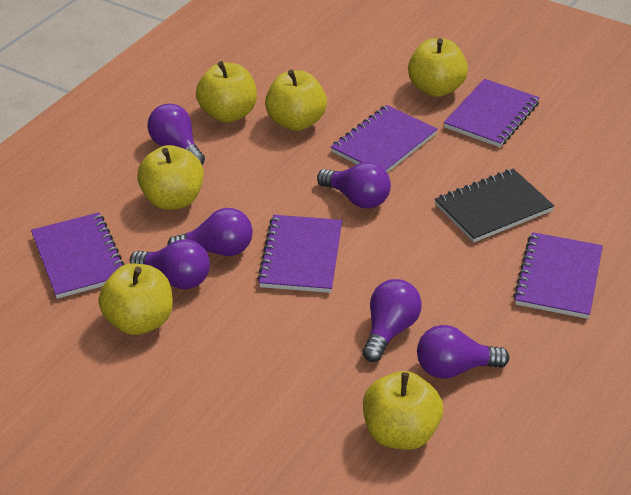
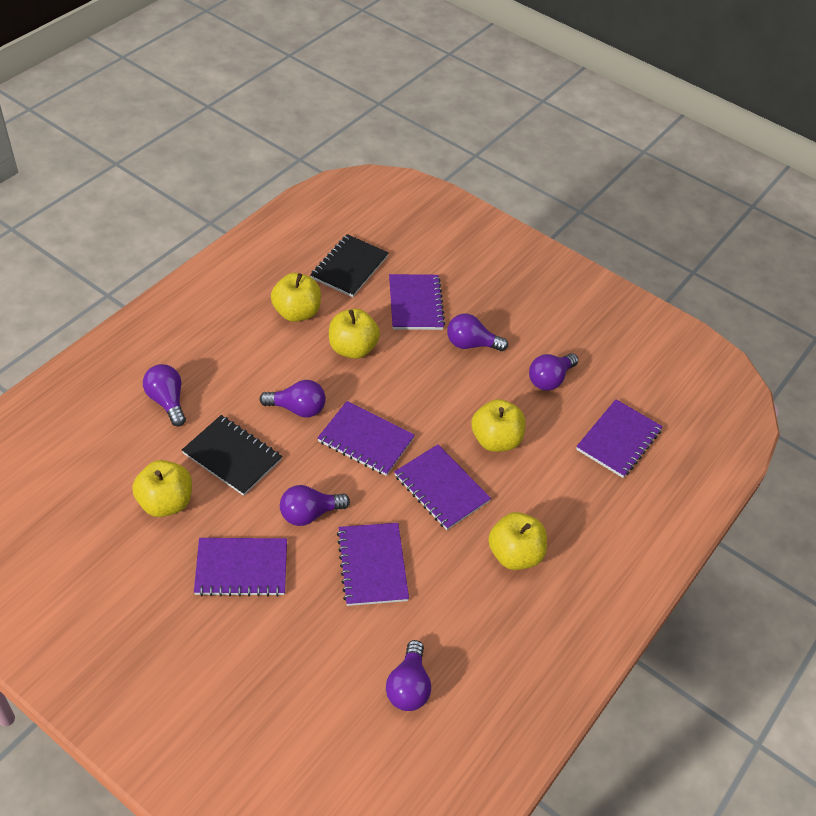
black notebook: 1 -> 2
purple notebook: 5 -> 6
yellow apple: 6 -> 5

